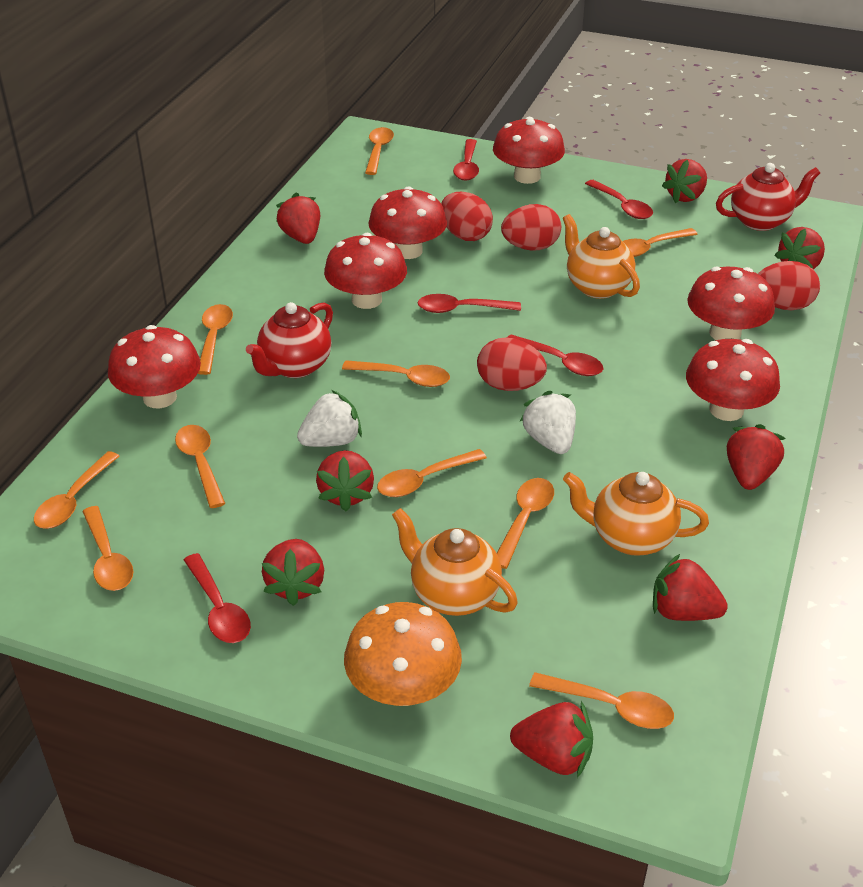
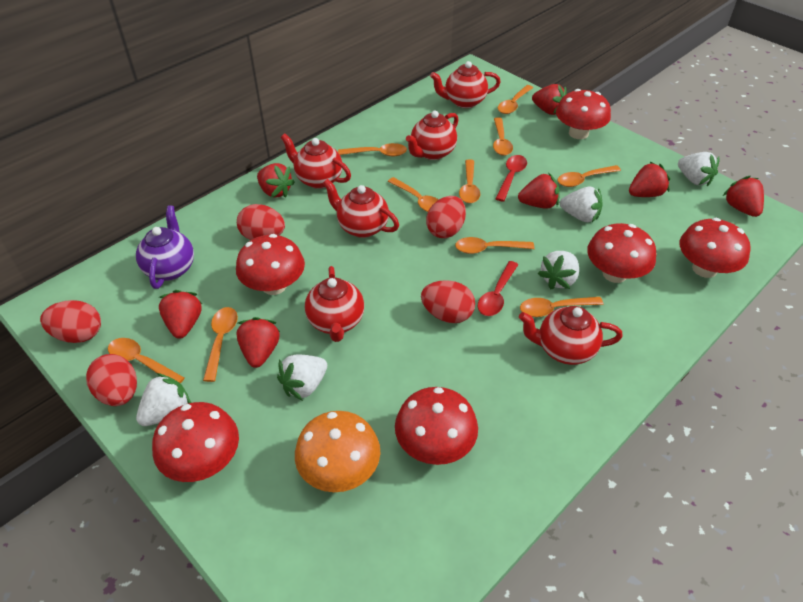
orange teapot: 3 -> 0
purple teapot: 0 -> 1
red egg: 4 -> 5
red spoon: 5 -> 2
red strawberry: 8 -> 7
red teapot: 2 -> 6
white strawberry: 2 -> 5

